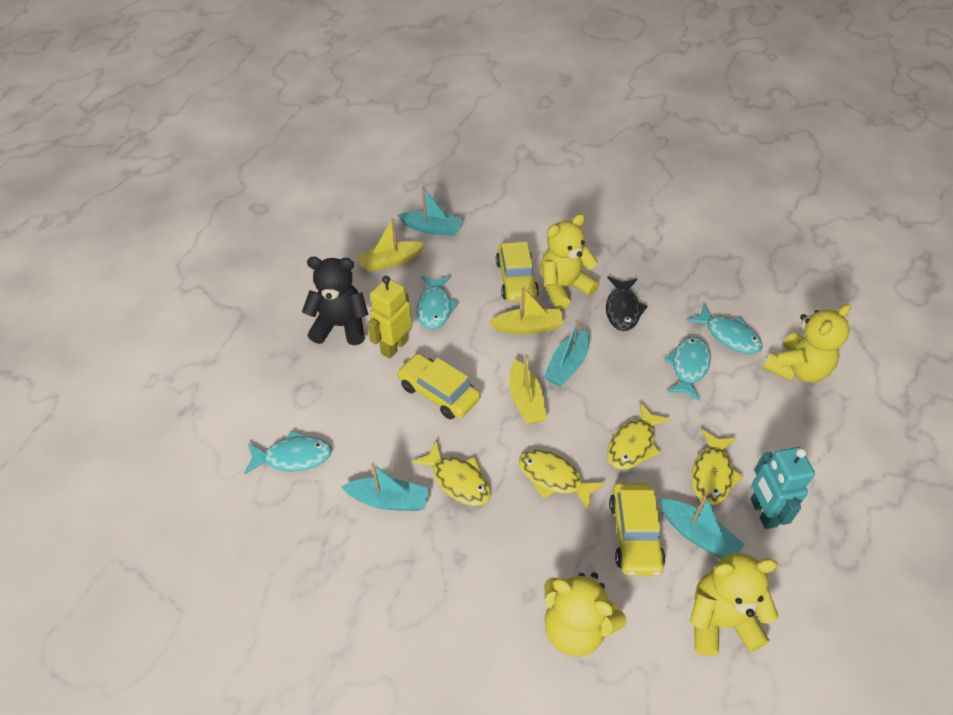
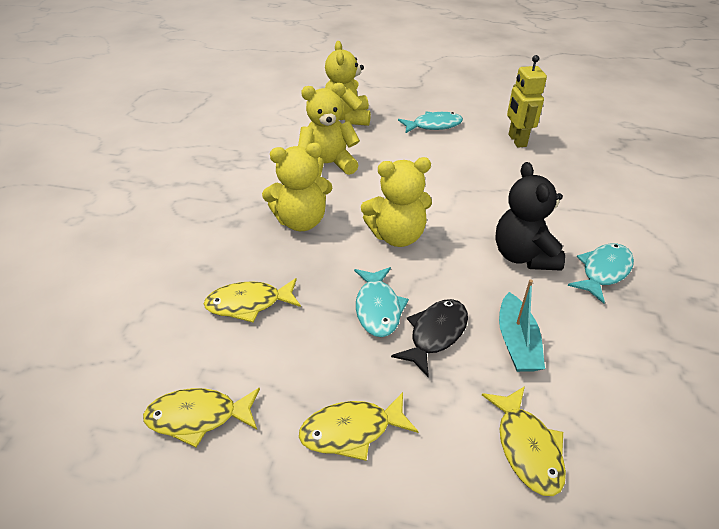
turquoise boat: 4 -> 1
turquoise fish: 4 -> 3
turquoise robot: 1 -> 0
yellow boat: 3 -> 0
yellow car: 3 -> 0

